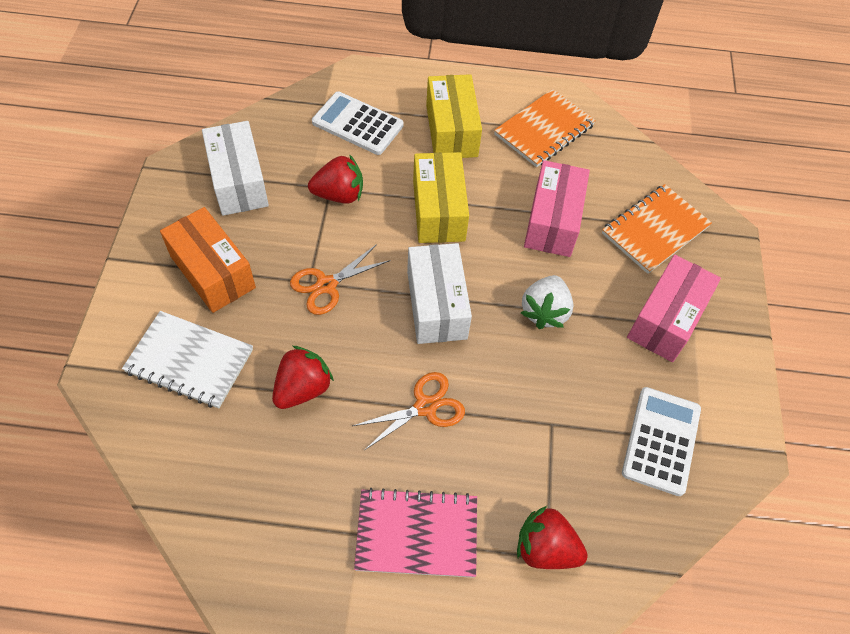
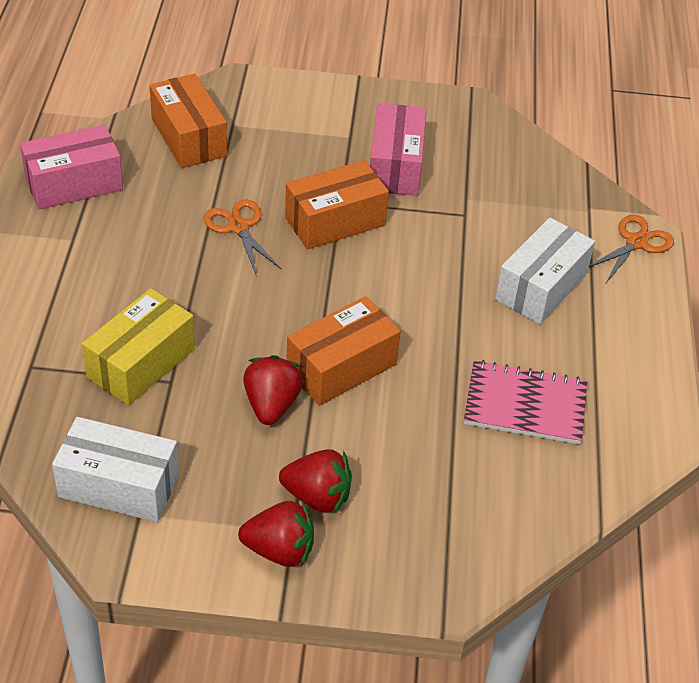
orange box: 1 -> 3
orange notebook: 2 -> 0
white calculator: 2 -> 0
white notebook: 1 -> 0
white strawberry: 1 -> 0
yellow box: 2 -> 1

